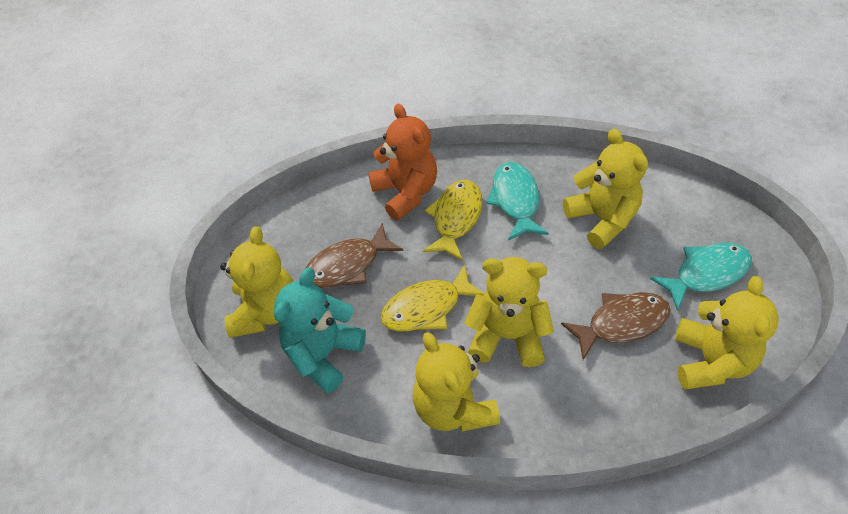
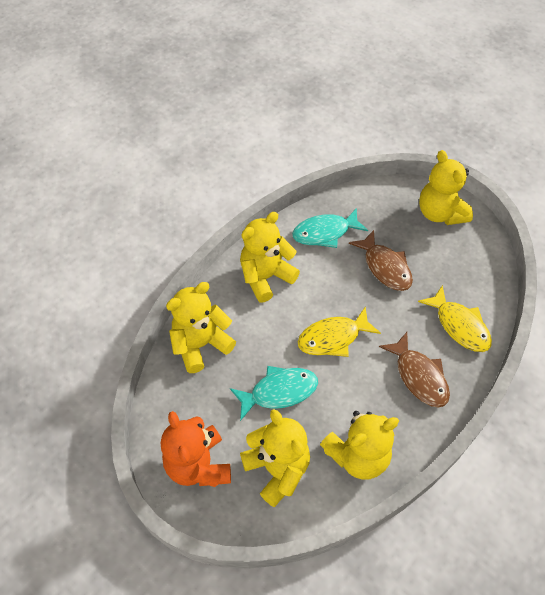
turquoise teddy bear: 1 -> 0

